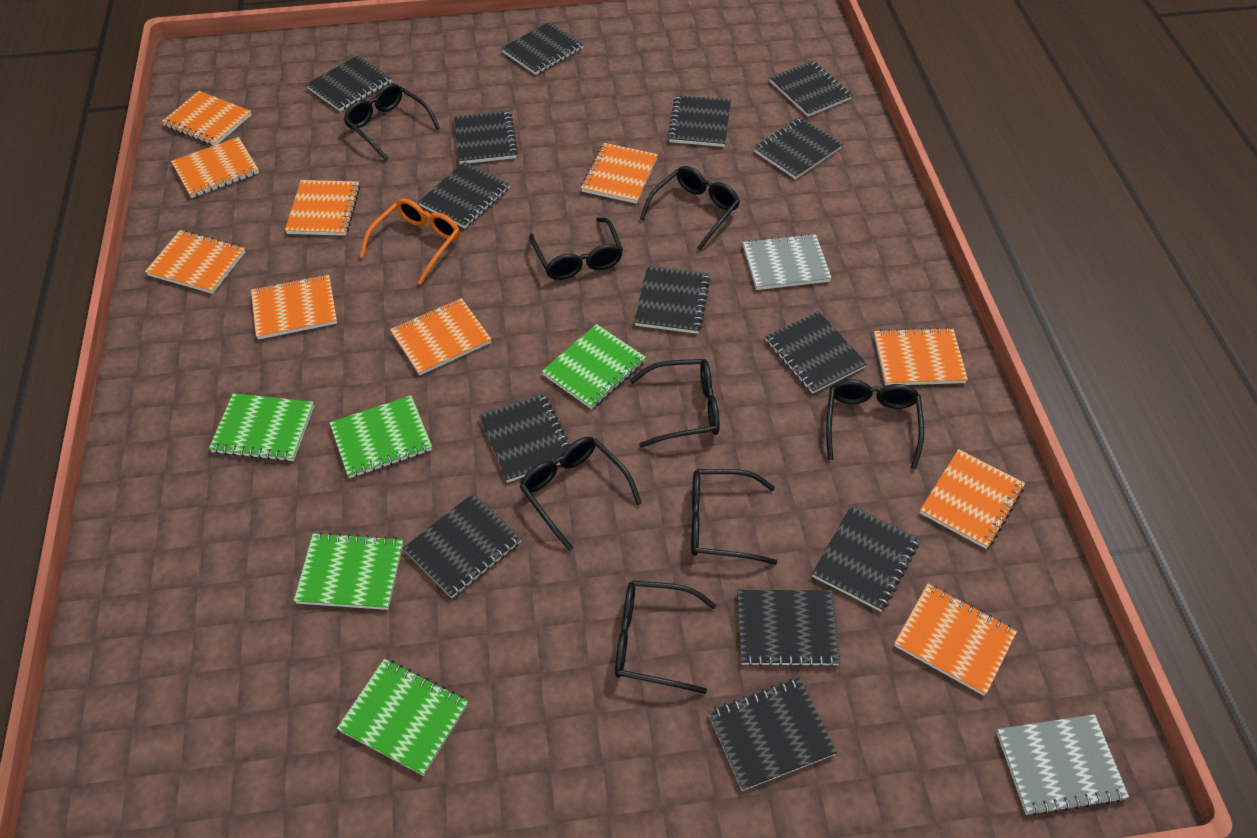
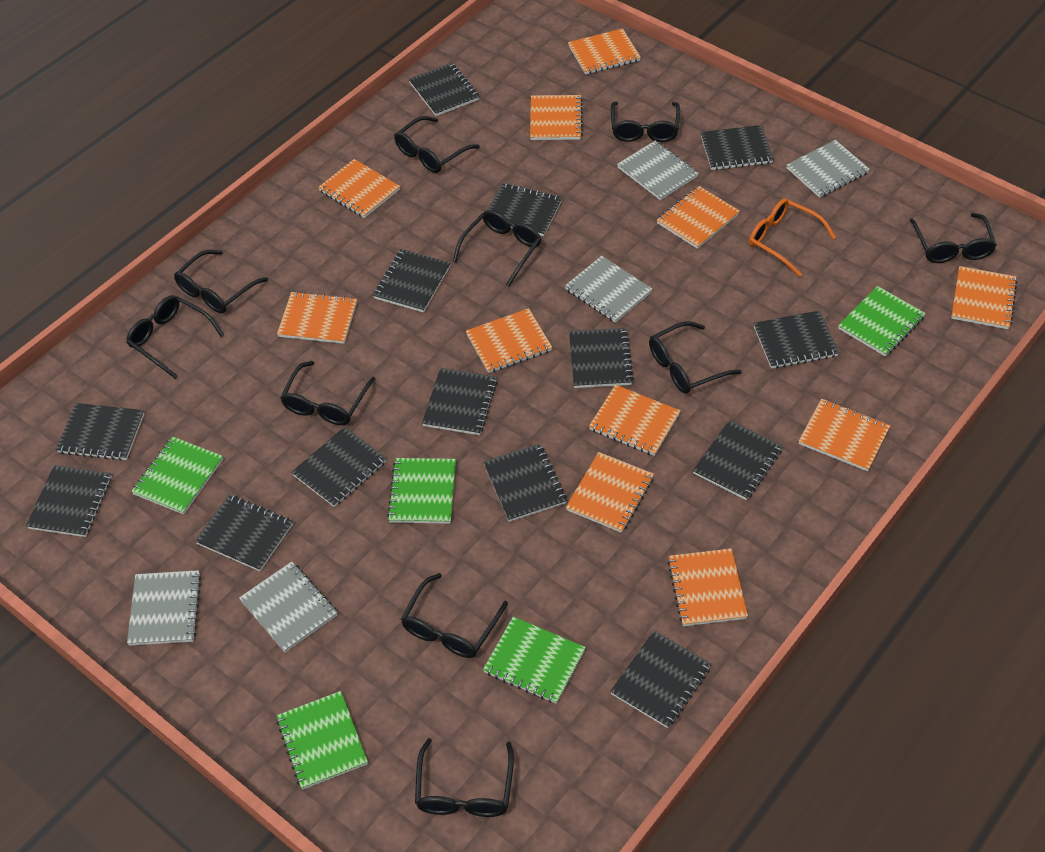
black glasses: 8 -> 10
grey notebook: 2 -> 5
orange notebook: 10 -> 11

